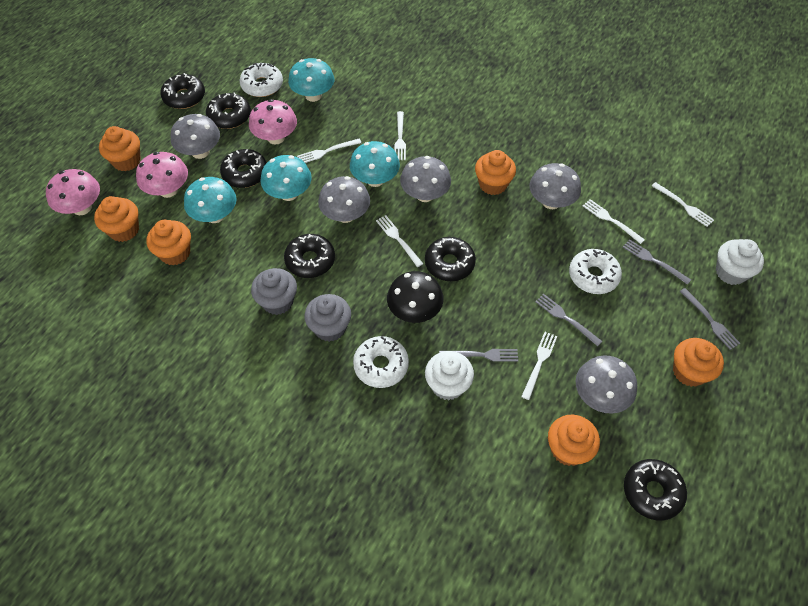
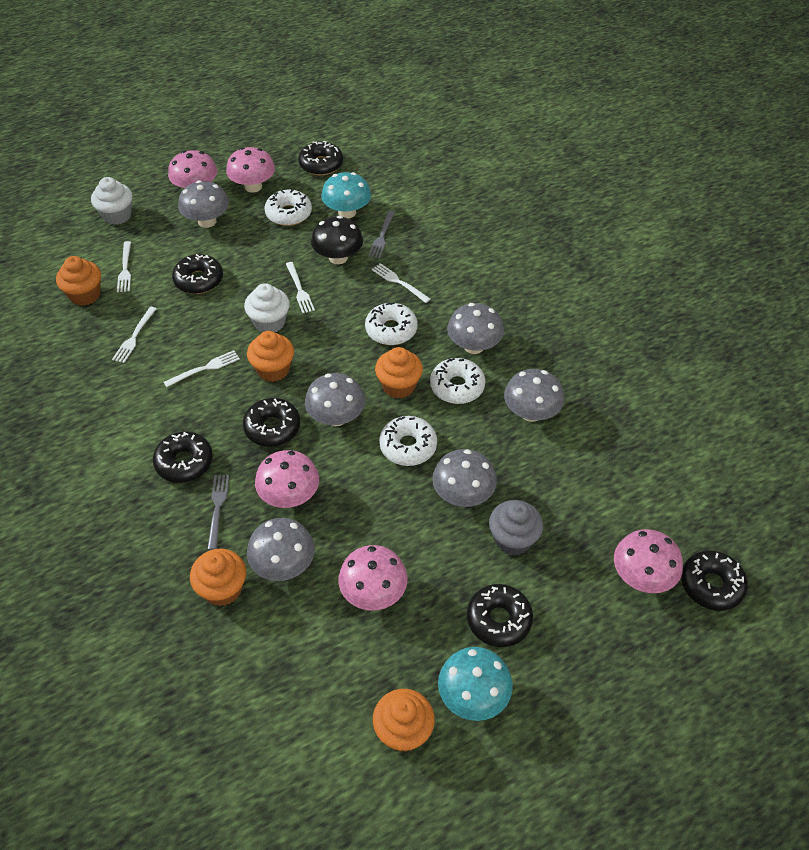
grey cupcake: 2 -> 1
grey fork: 4 -> 2
grey mushroom: 5 -> 6
orange cupcake: 6 -> 5
pink mushroom: 3 -> 5
turquoise mushroom: 4 -> 2
white donut: 3 -> 4
white fork: 6 -> 5

